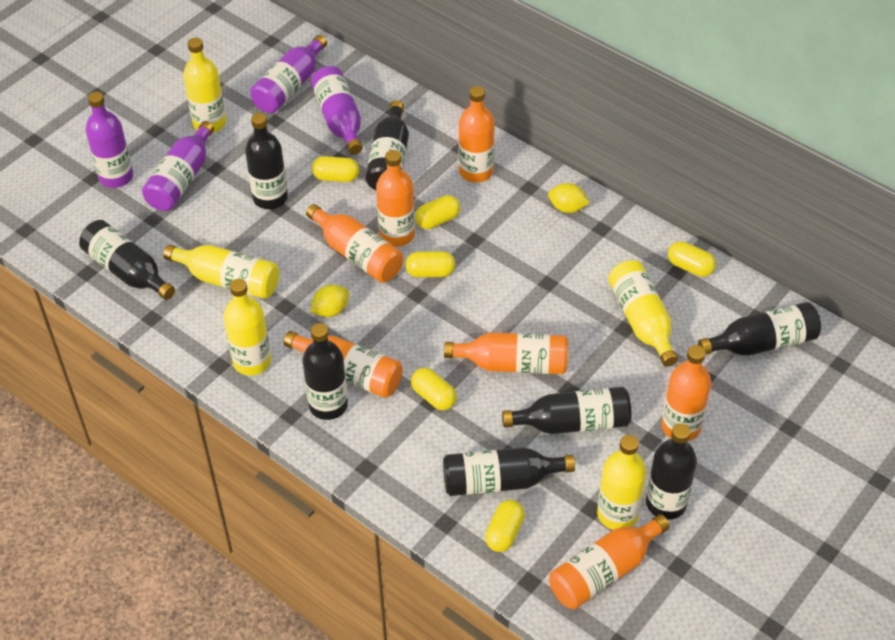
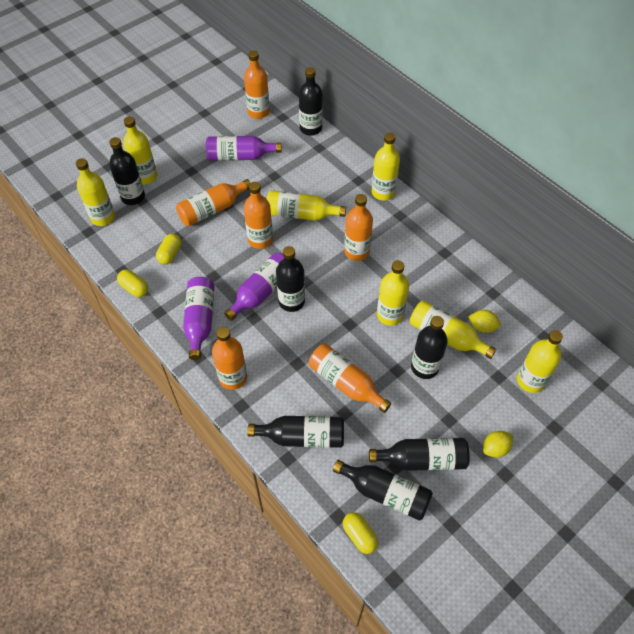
black bottle: 8 -> 7
orange bottle: 7 -> 6
purple bottle: 4 -> 3
yellow bottle: 5 -> 7
yellow capsule: 6 -> 3

